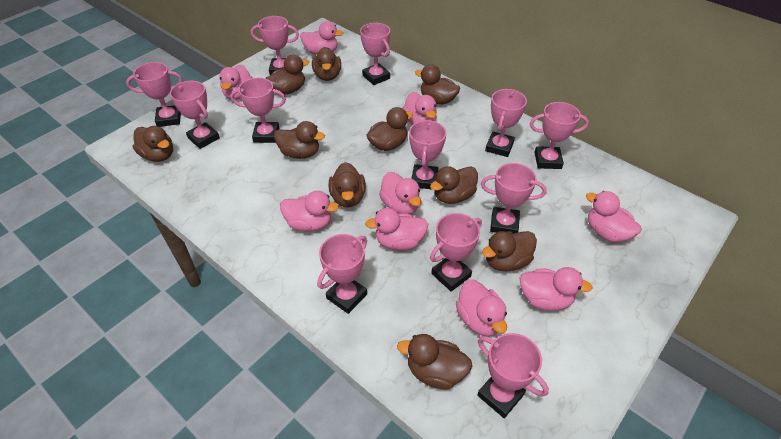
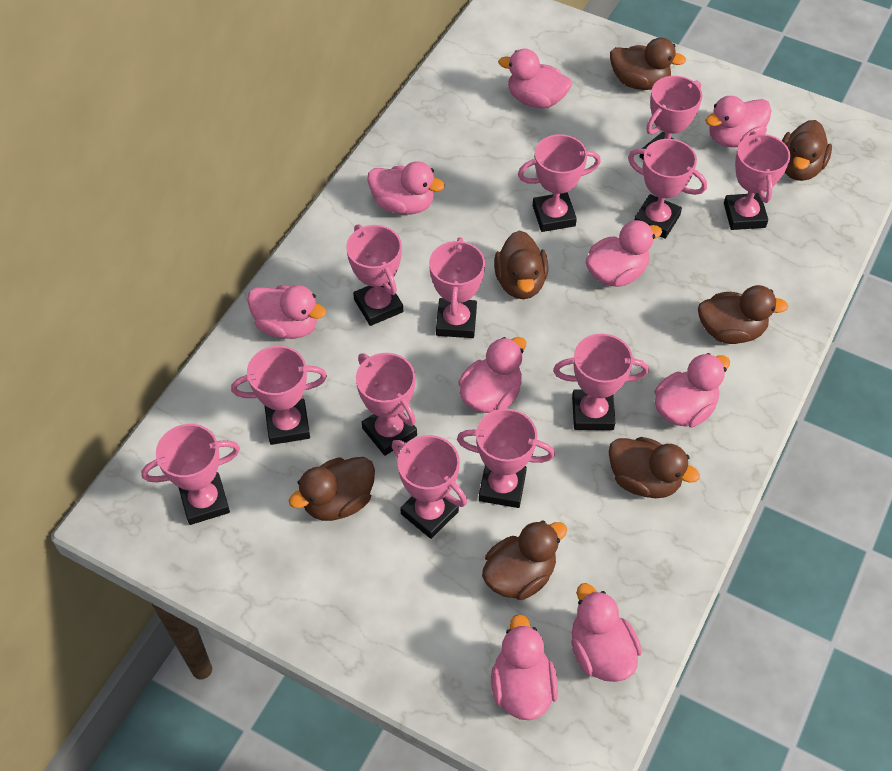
brown duck: 10 -> 7

